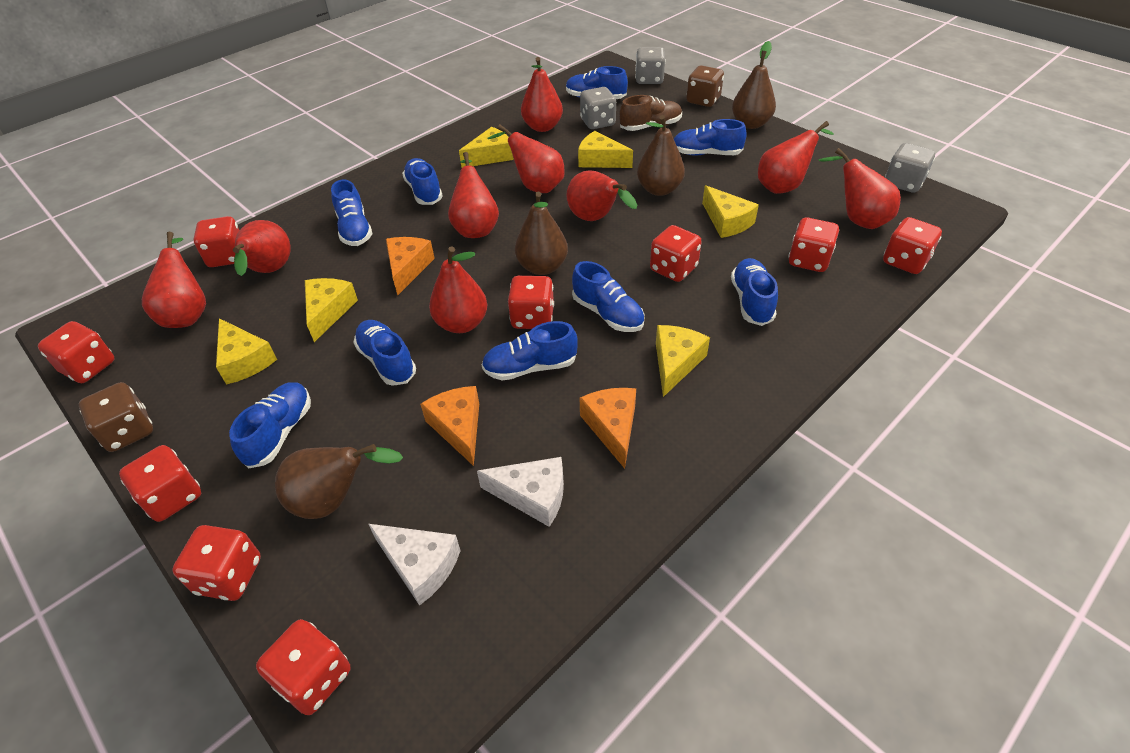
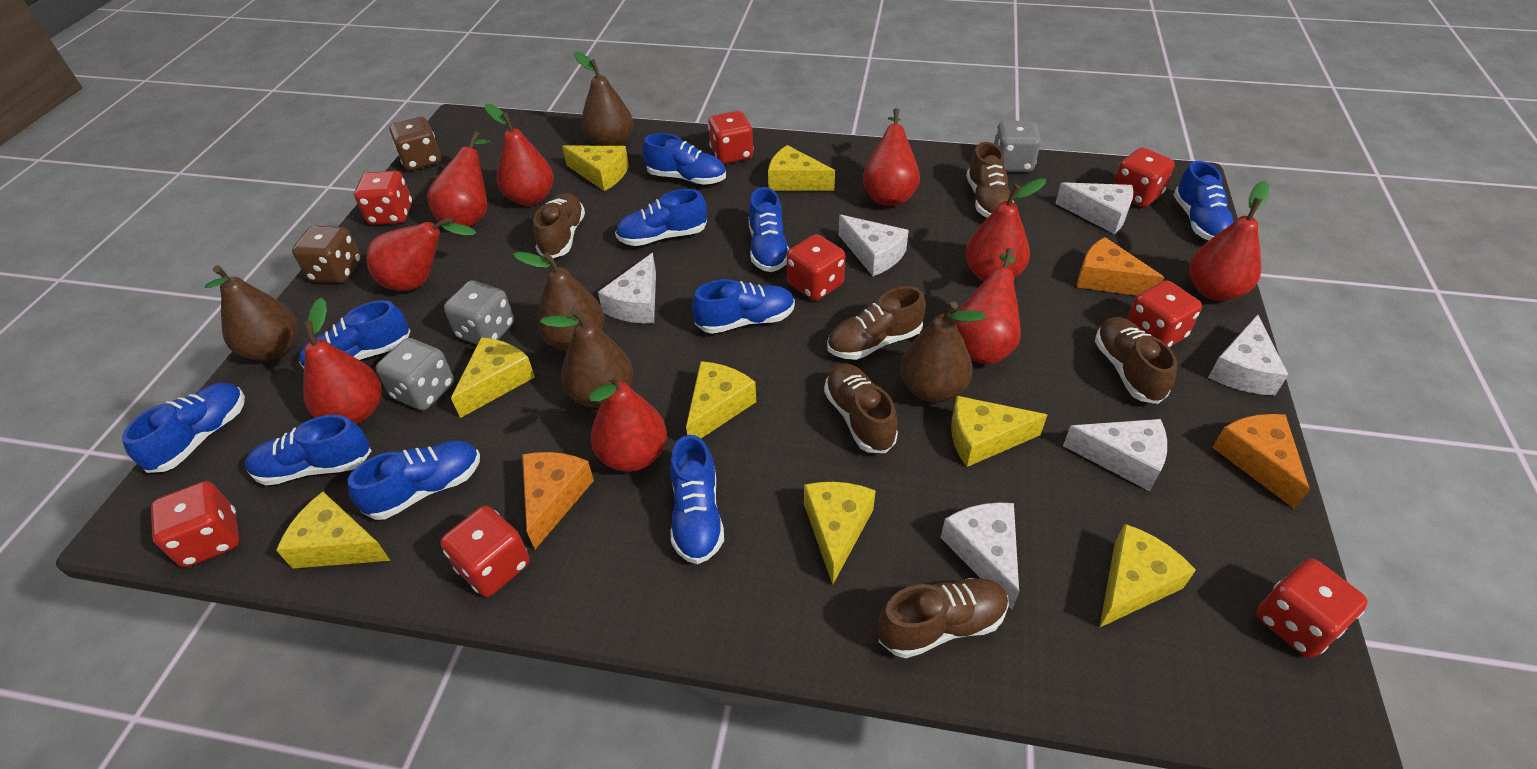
blue shoe: 9 -> 10
brown pear: 4 -> 5
brown shoe: 1 -> 6
red dice: 9 -> 8
white cheese: 2 -> 6
yellow cheese: 6 -> 8

